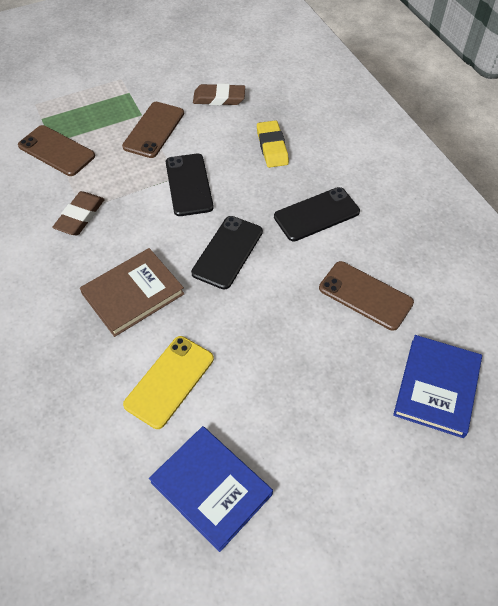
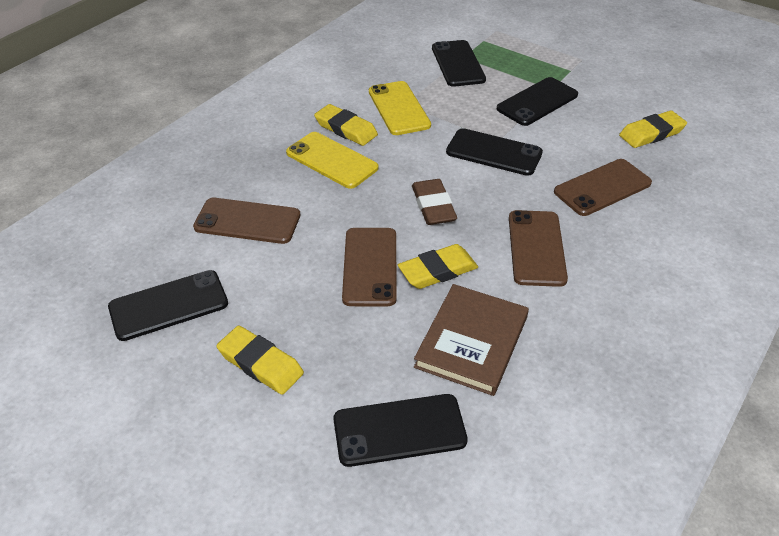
black phone: 3 -> 5
blue book: 2 -> 0
brown eraser: 2 -> 1
brown phone: 3 -> 4
yellow eraser: 1 -> 4
yellow phone: 1 -> 2

